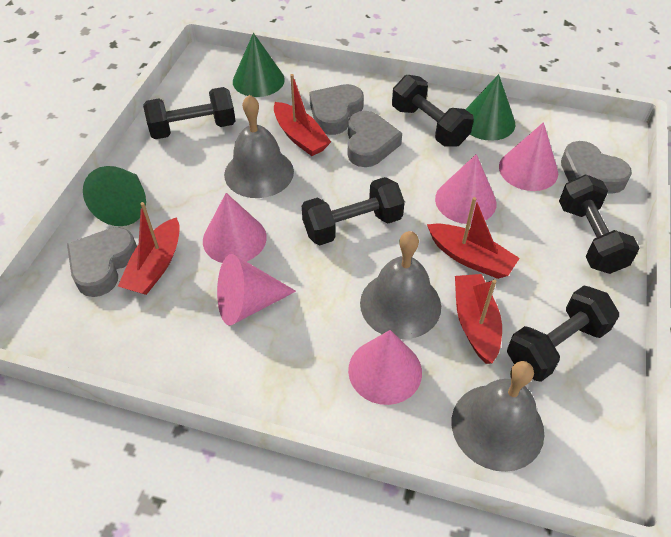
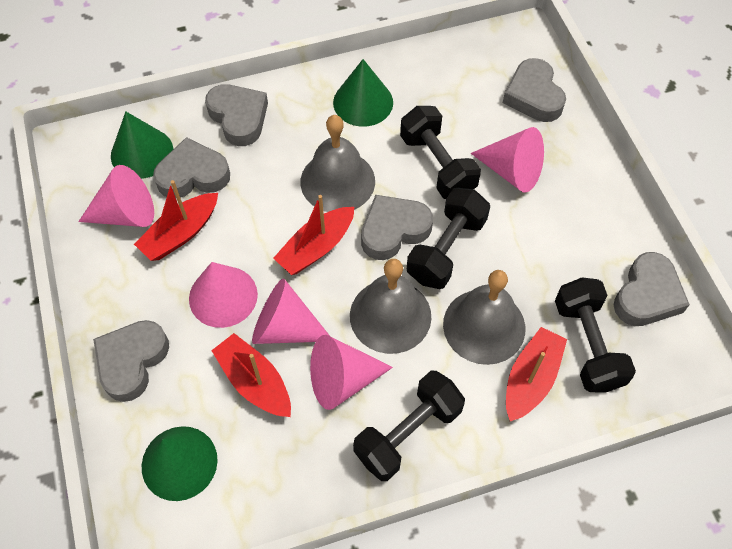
black dumbbell: 5 -> 4
grey heart: 4 -> 6

